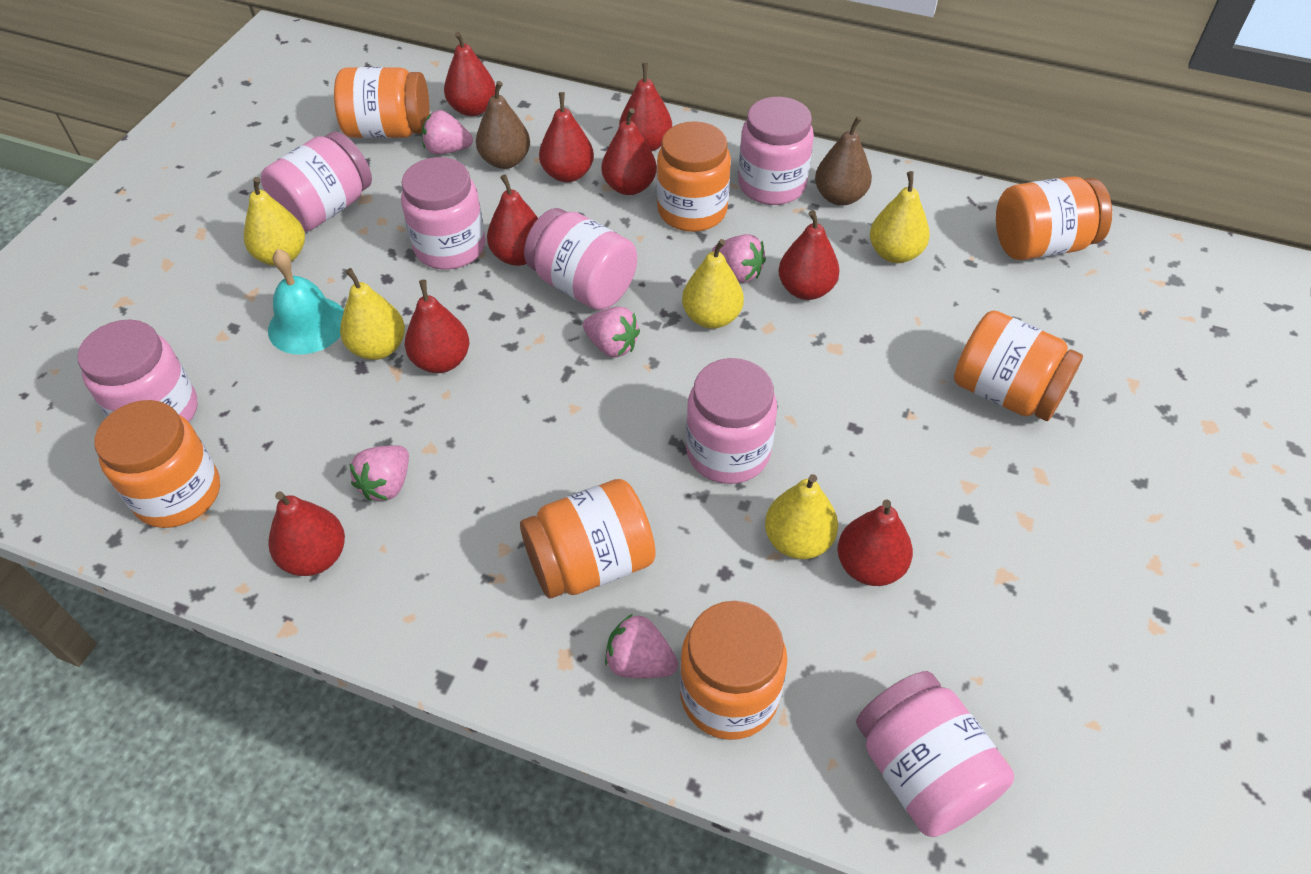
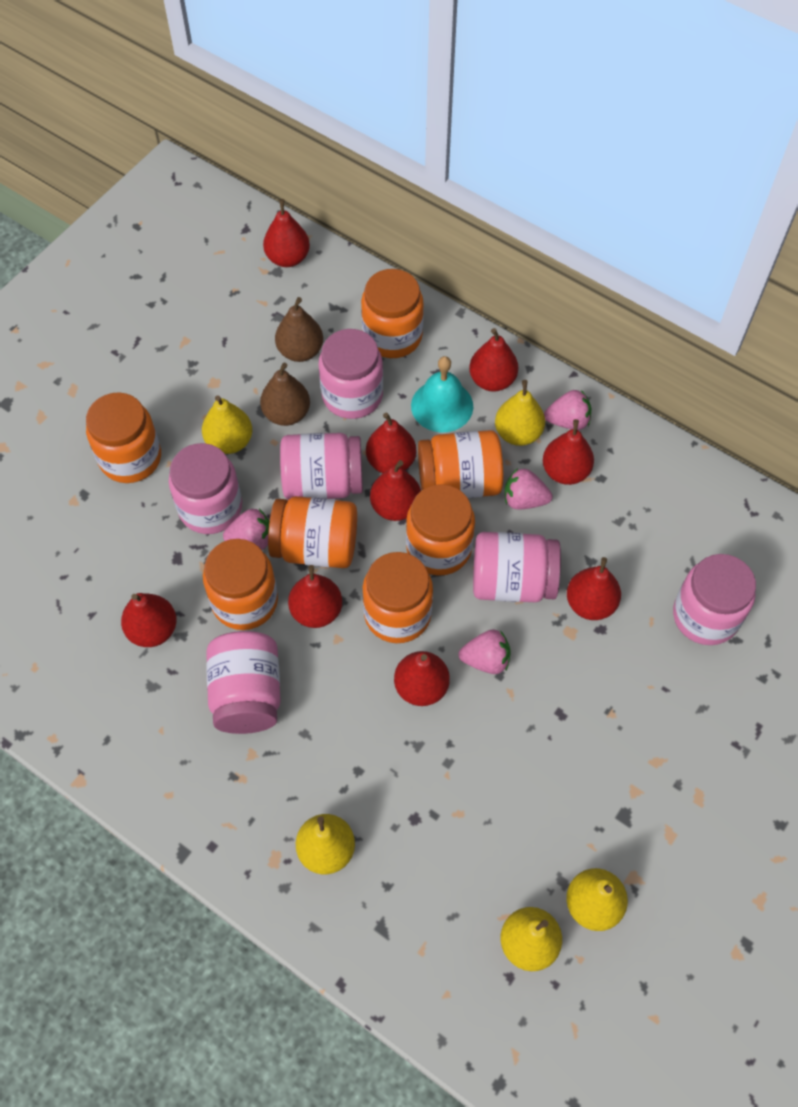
pink jar: 7 -> 6
pink strawberry: 5 -> 4

